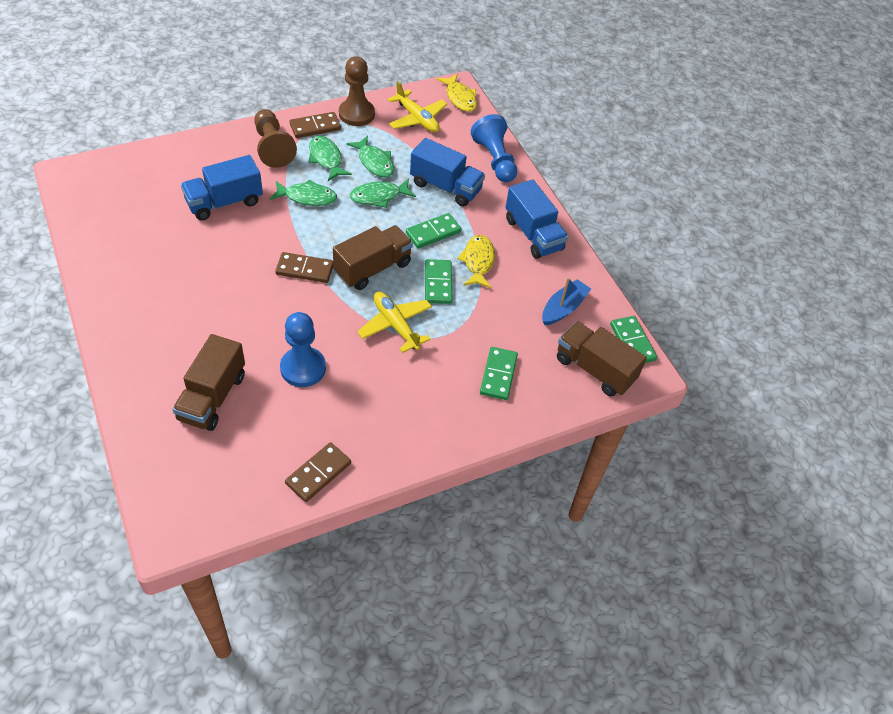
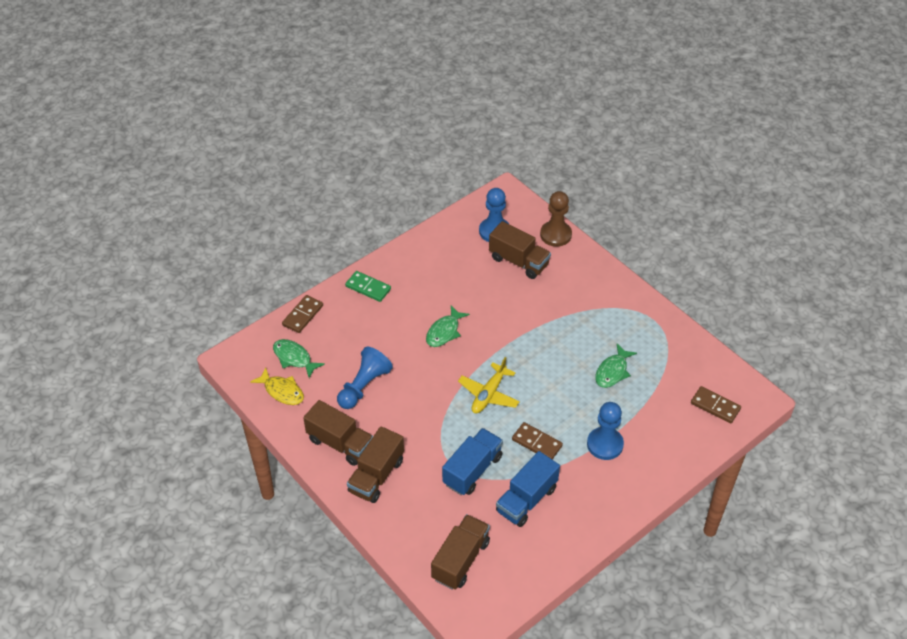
blue boat: 1 -> 0
blue pawn: 2 -> 3
blue truck: 3 -> 2
brown pawn: 2 -> 1
brown truck: 3 -> 4
green domino: 4 -> 1
green fish: 4 -> 3
yellow fish: 2 -> 1
yellow plane: 2 -> 1

